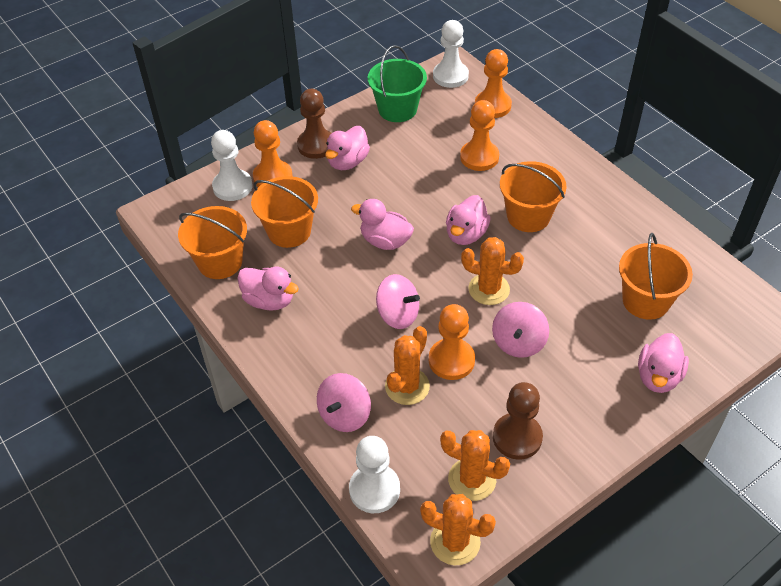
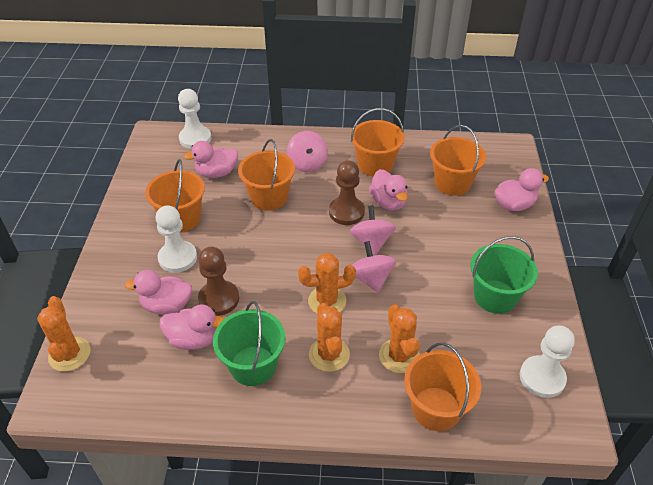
green bucket: 1 -> 2
orange bucket: 4 -> 5
orange pawn: 4 -> 0

